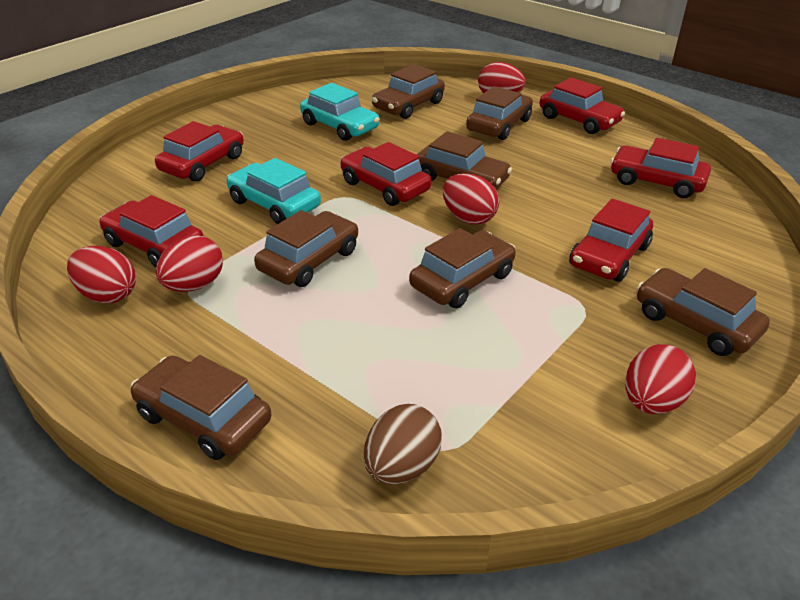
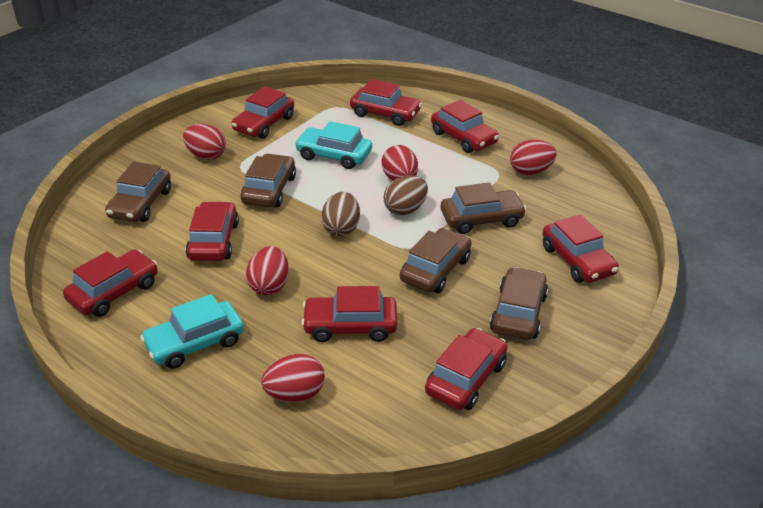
brown car: 7 -> 5
brown egg: 1 -> 2
red car: 6 -> 8

